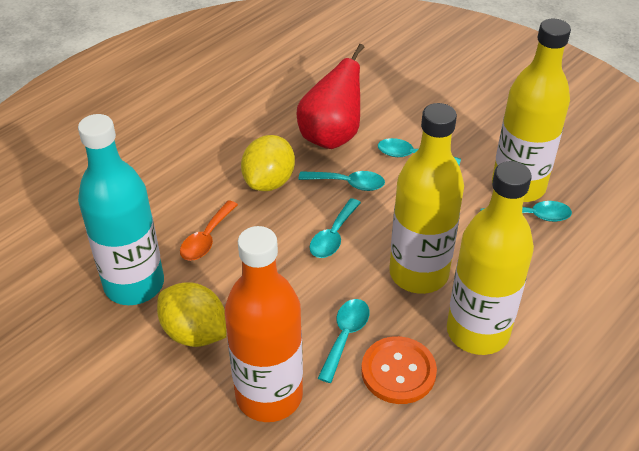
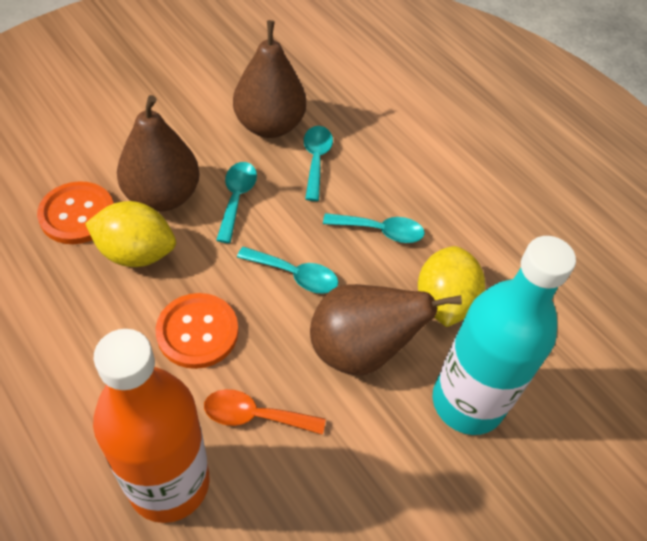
brown pear: 0 -> 3
orange button: 1 -> 2
red pear: 1 -> 0
turquoise spoon: 5 -> 4
yellow bottle: 3 -> 0

